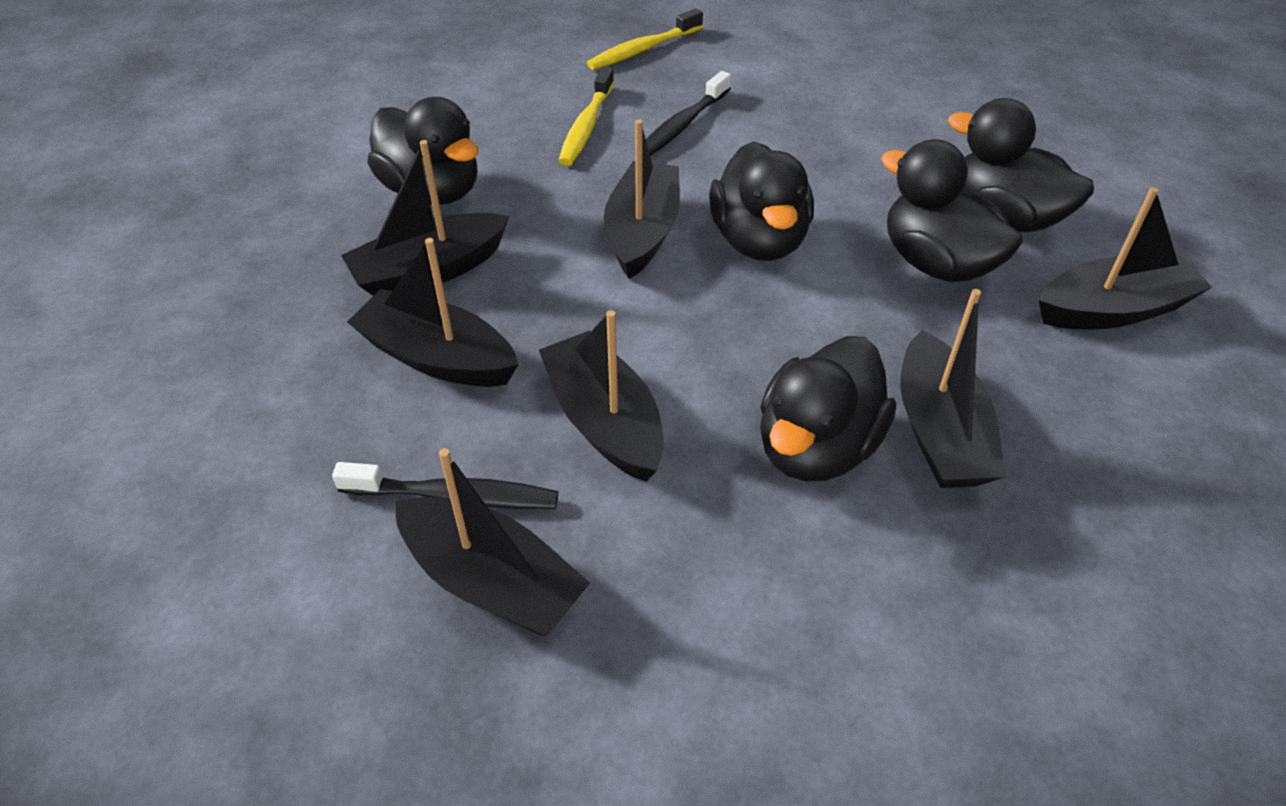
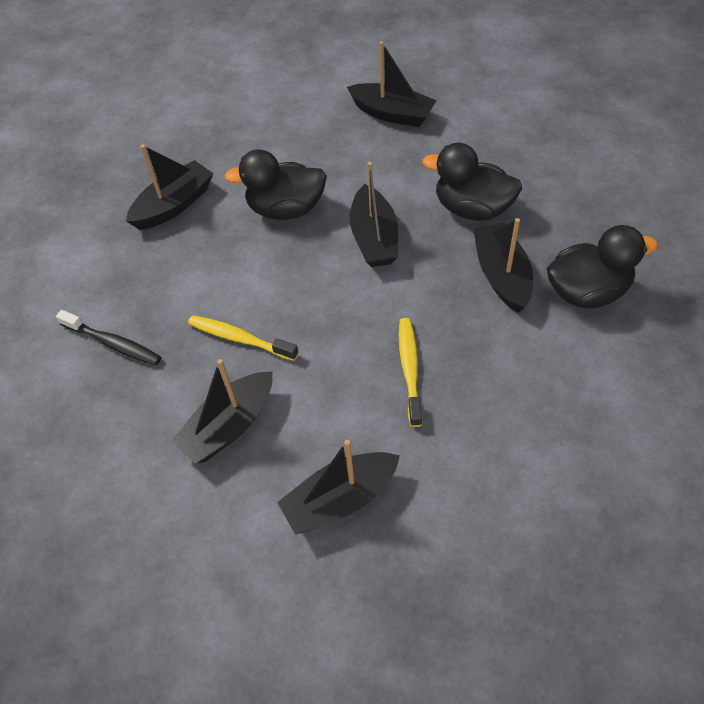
black boat: 7 -> 6
black duck: 5 -> 3
black toothbrush: 2 -> 1

